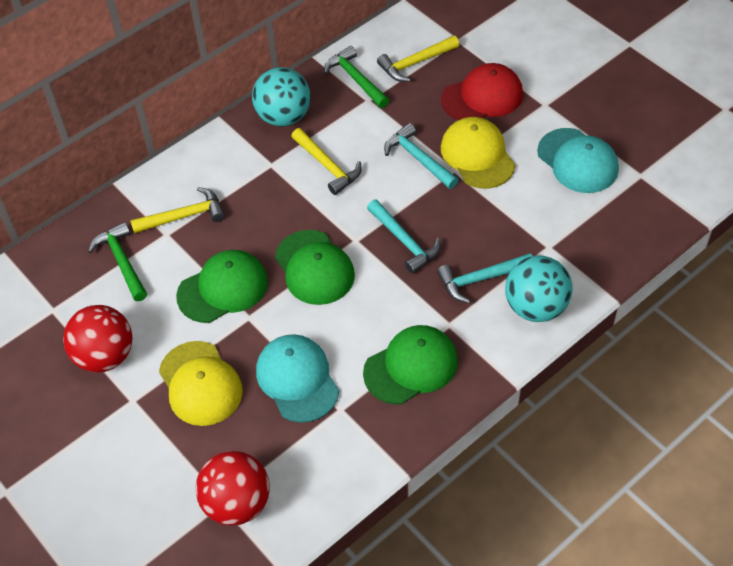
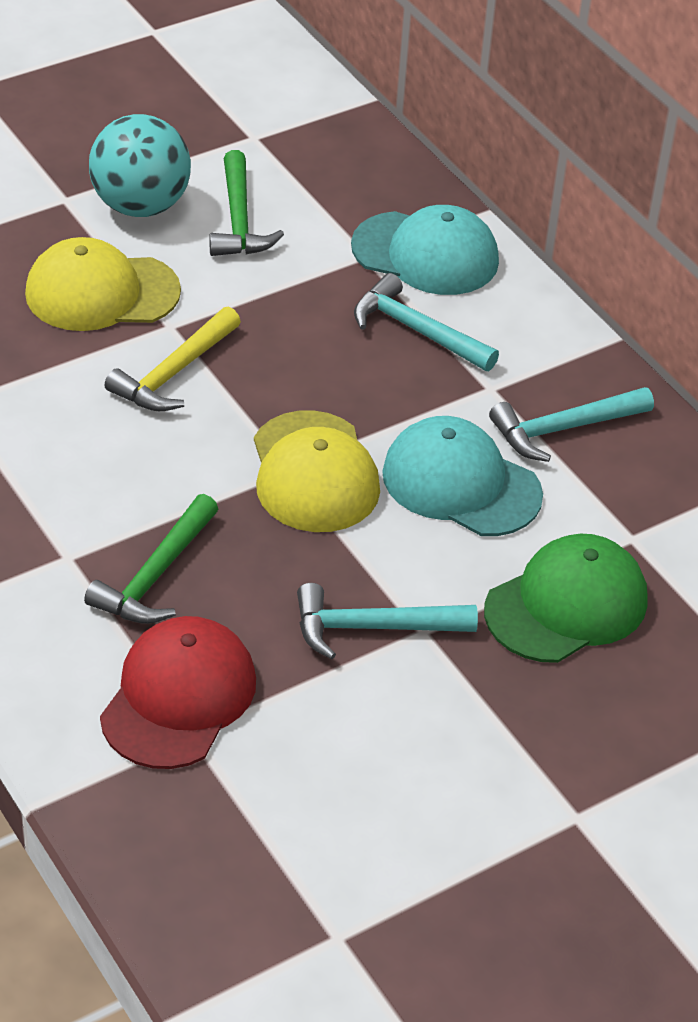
green cap: 3 -> 1
red ball: 2 -> 0
turquoise ball: 2 -> 1
yellow hammer: 3 -> 1

